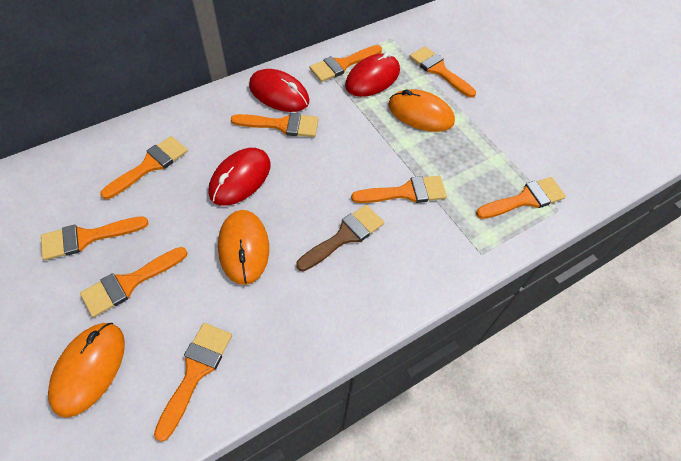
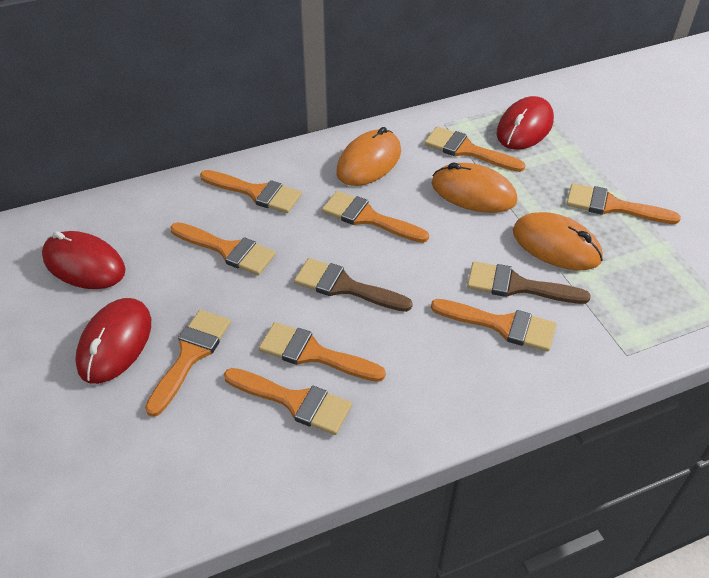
brown brush: 1 -> 2

